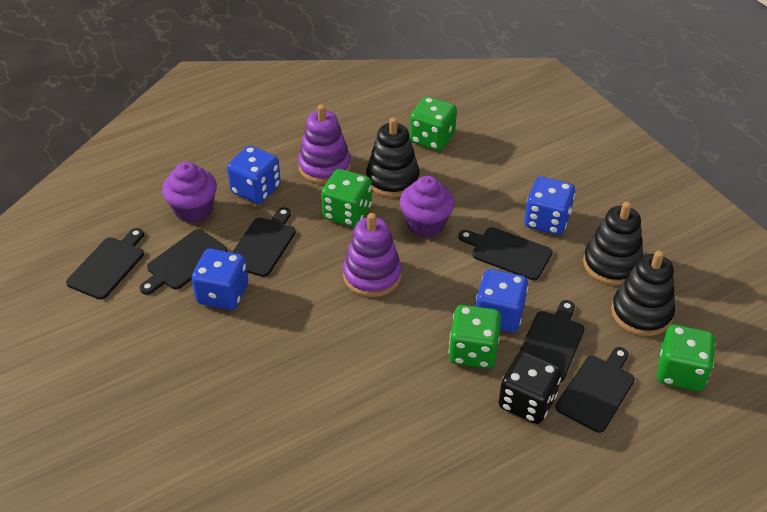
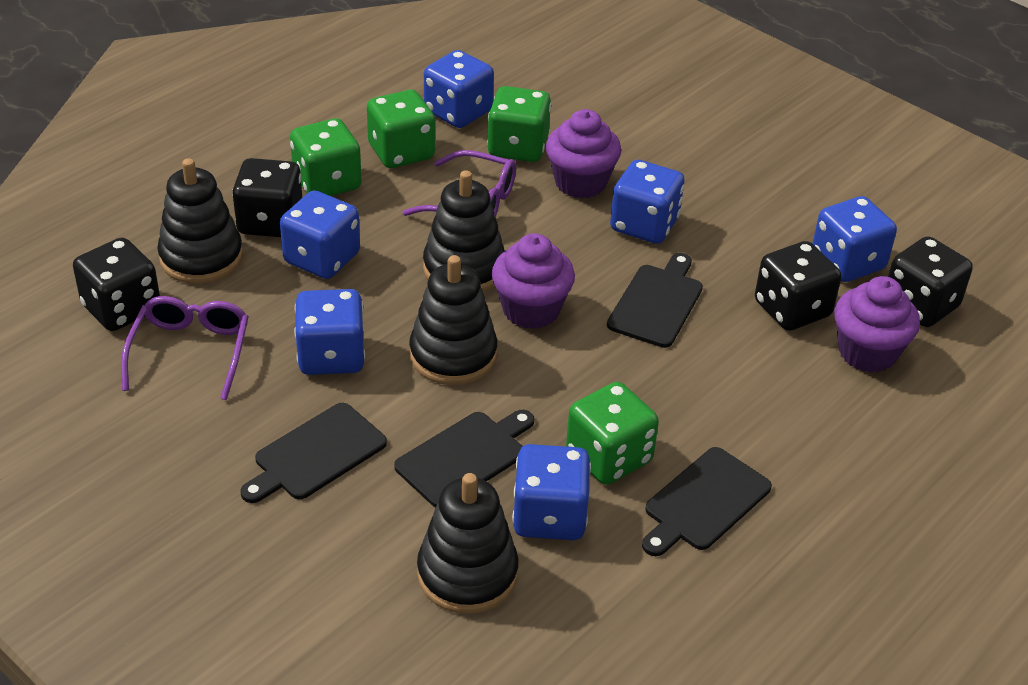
black cutting board: 6 -> 4
black dice: 1 -> 4
black stacking toy: 3 -> 4
blue dice: 4 -> 6
purple cupcake: 2 -> 3
purple glasses: 0 -> 2
purple stacking toy: 2 -> 0

